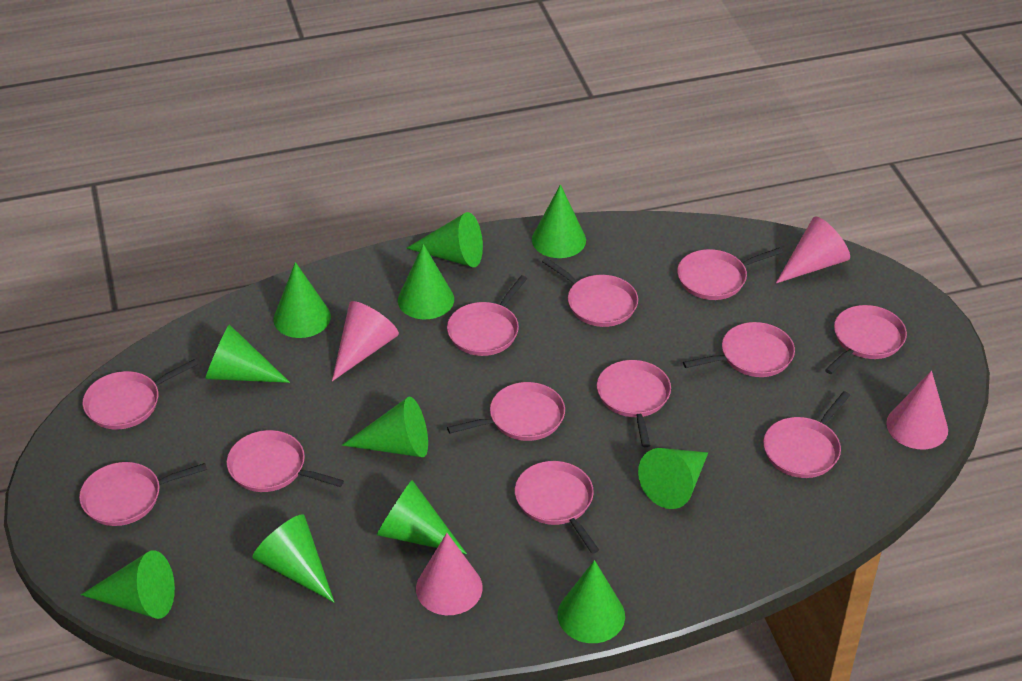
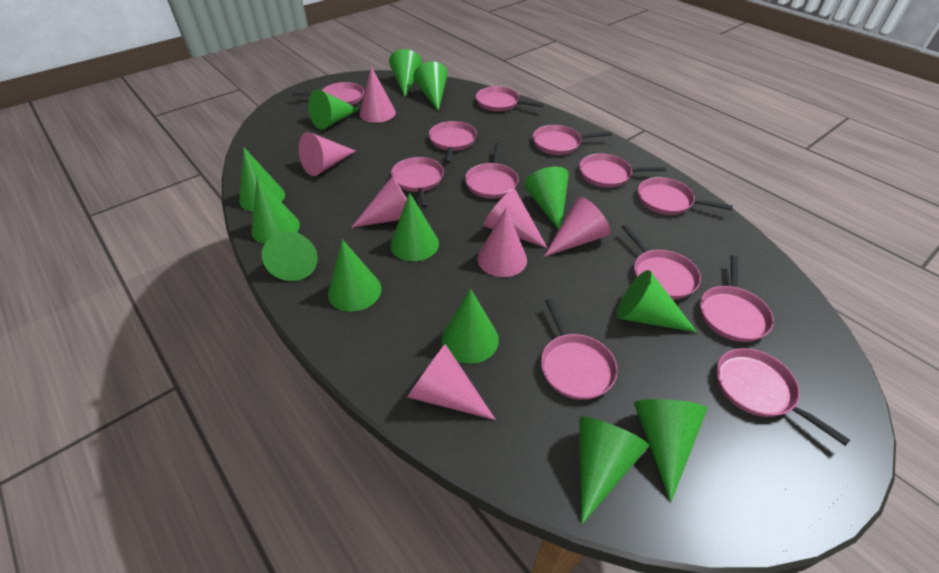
green cone: 11 -> 13
pink cone: 4 -> 7

